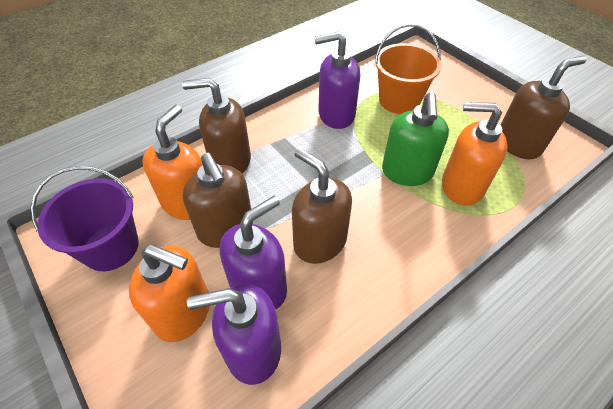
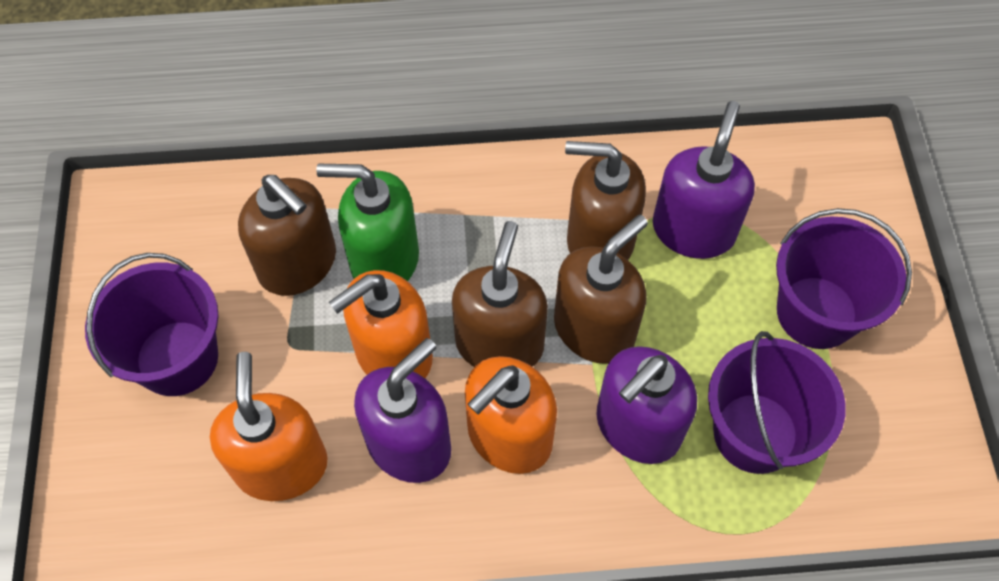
orange bucket: 1 -> 0
purple bucket: 1 -> 3

